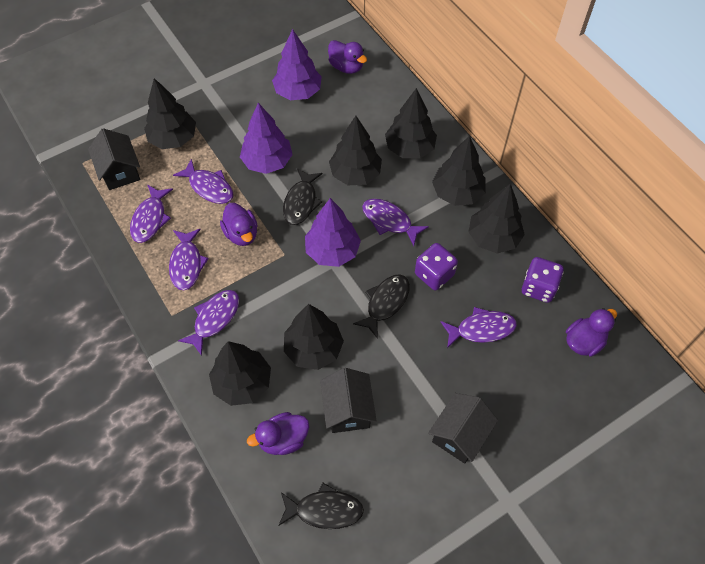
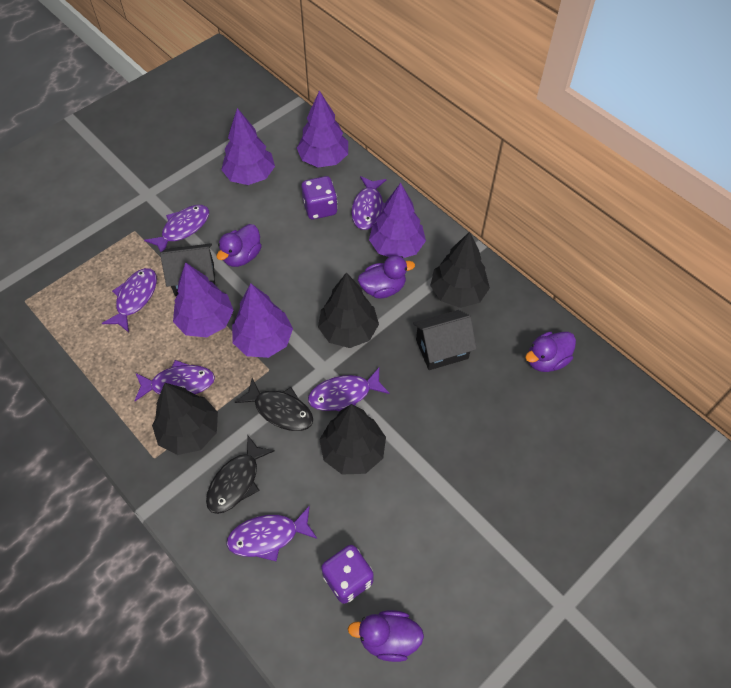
black fish: 3 -> 2
black house: 3 -> 2
black tree: 7 -> 4
purple tree: 3 -> 5

